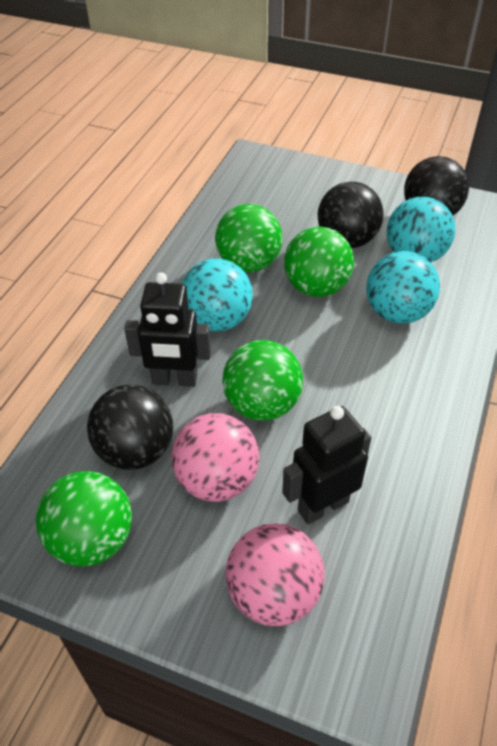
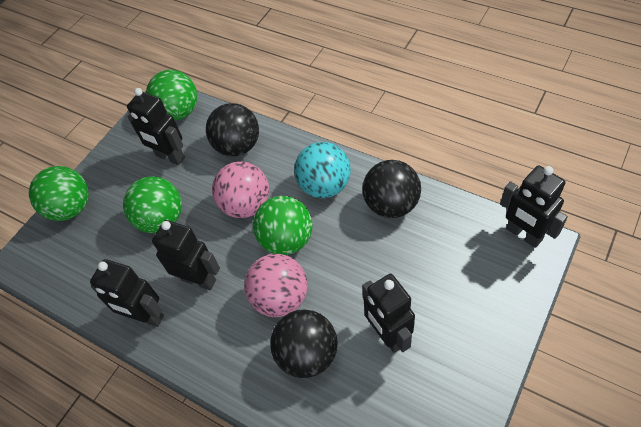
black robot: 2 -> 5
turquoise ball: 3 -> 1

